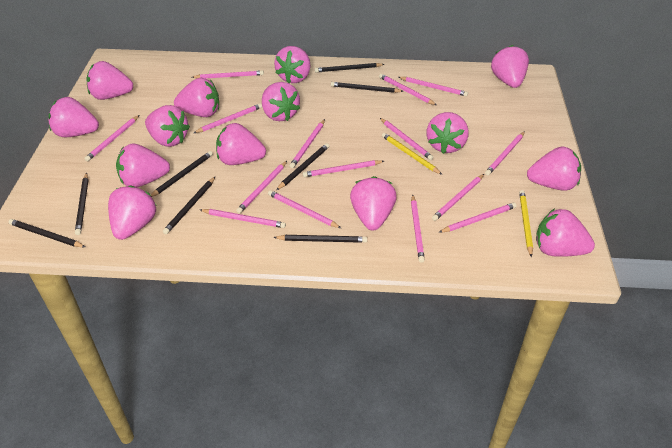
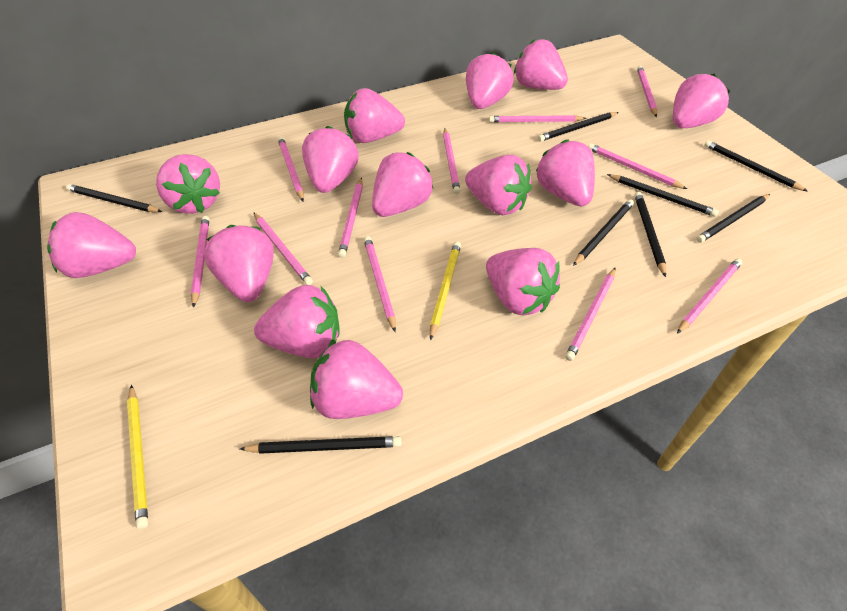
pink pencil: 15 -> 11

